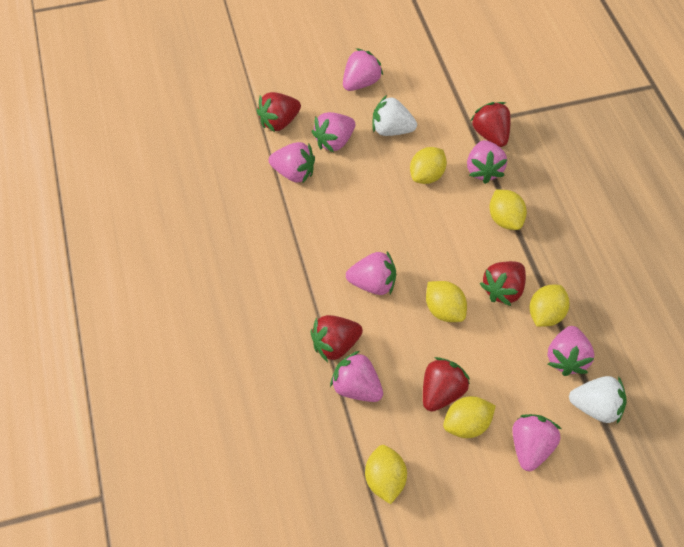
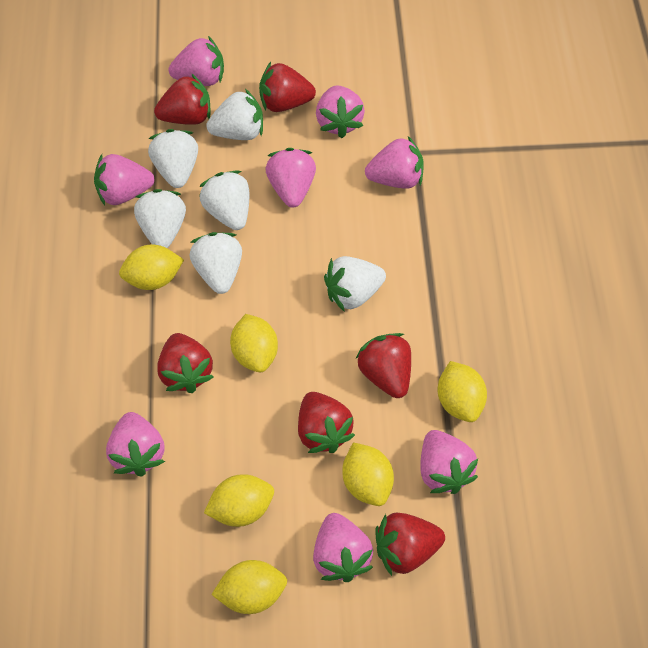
red strawberry: 5 -> 6
white strawberry: 2 -> 6

